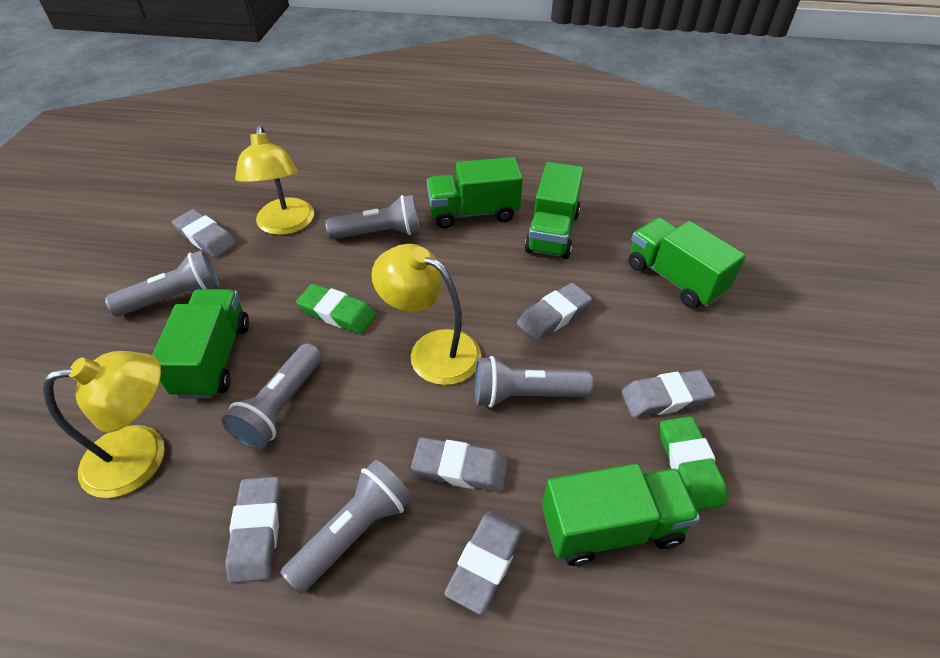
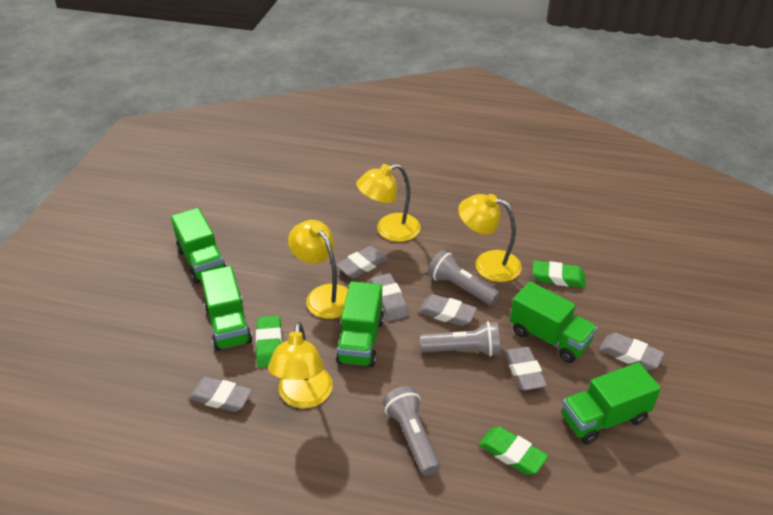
green eraser: 2 -> 3
grey flashlight: 5 -> 3
yellow lamp: 3 -> 4

